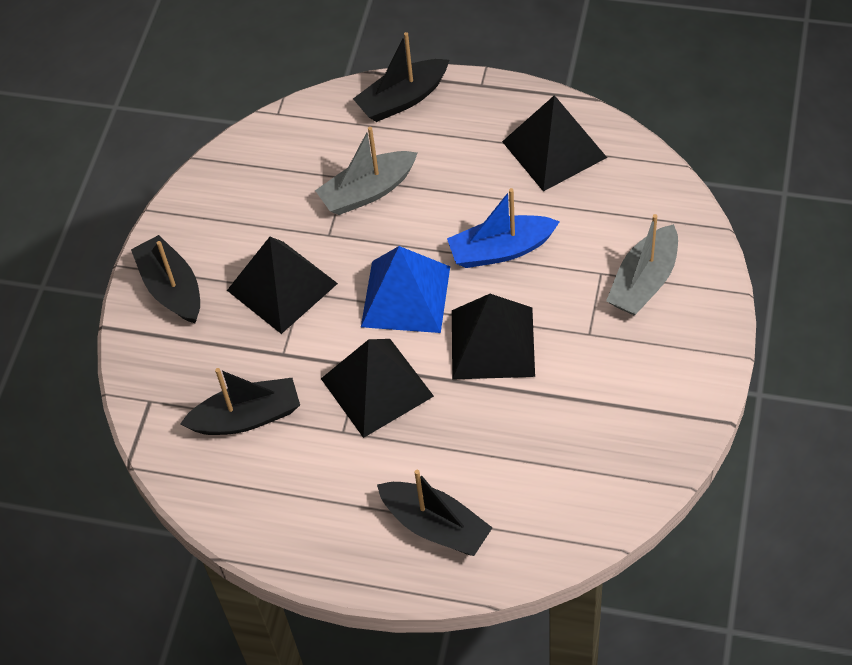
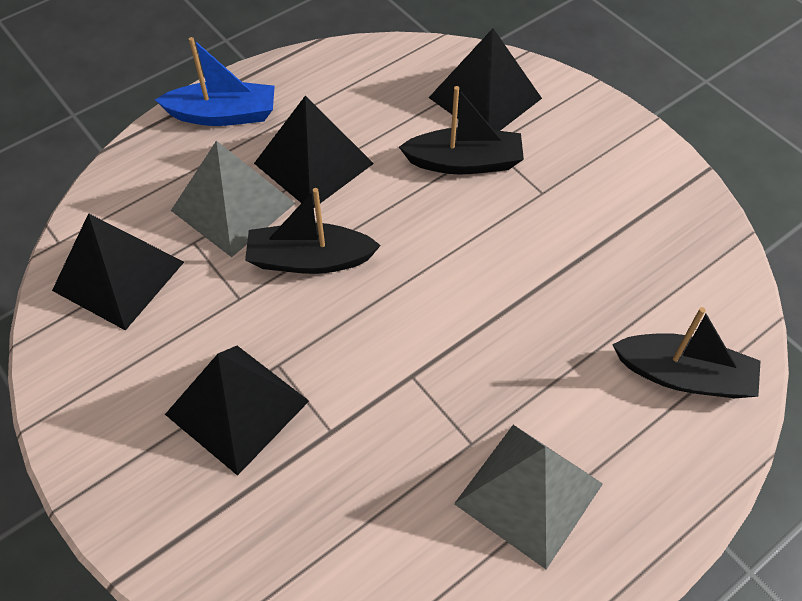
black boat: 4 -> 3
blue pyramid: 1 -> 0
grey boat: 2 -> 0
grey pyramid: 0 -> 2

